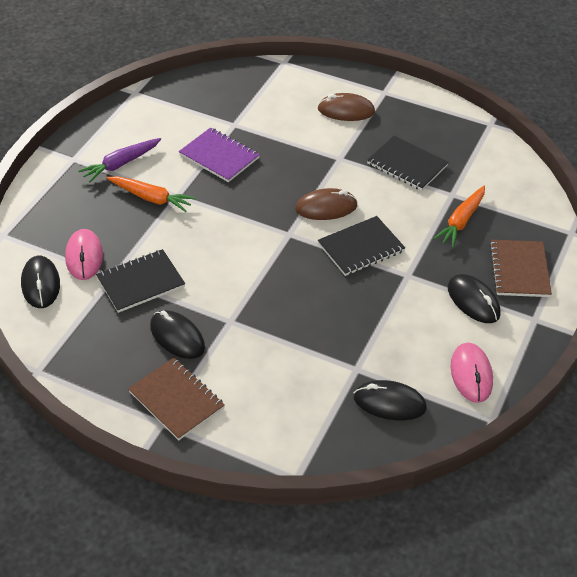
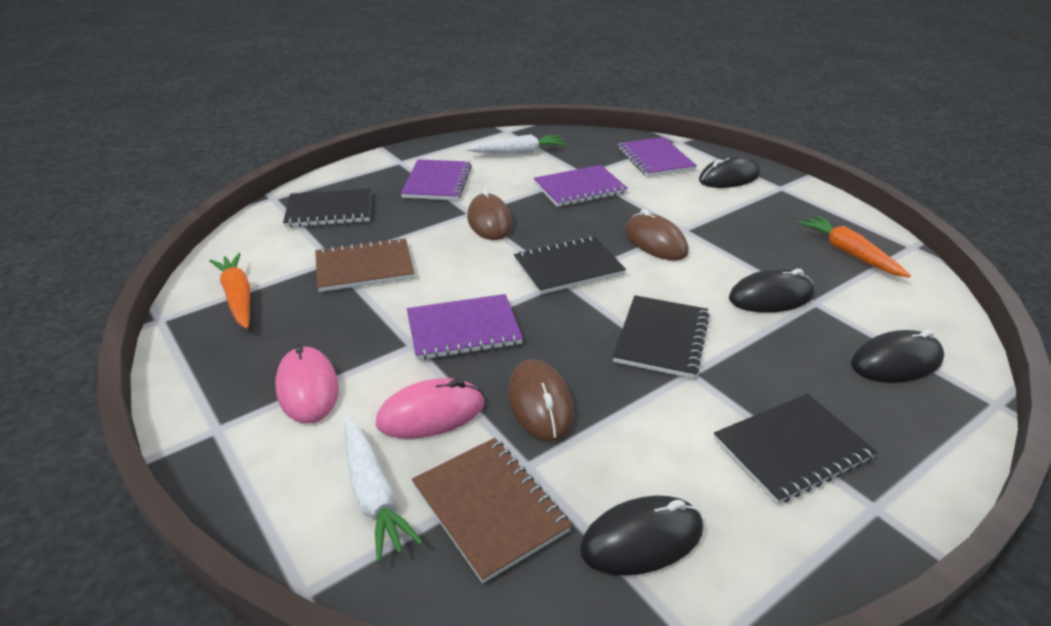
black notebook: 3 -> 4
brown mouse: 2 -> 3
purple carrot: 1 -> 0
purple notebook: 1 -> 4
white carrot: 0 -> 2

